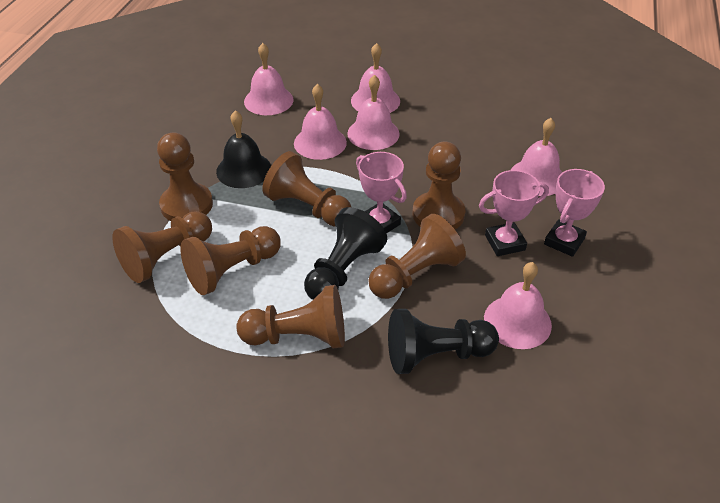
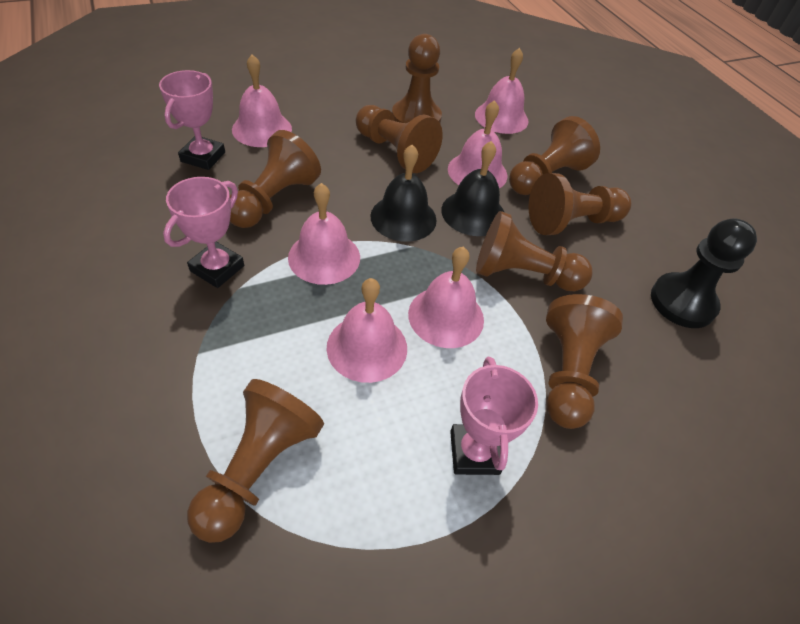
black bell: 1 -> 2
black pawn: 2 -> 1
brown pawn: 7 -> 8

